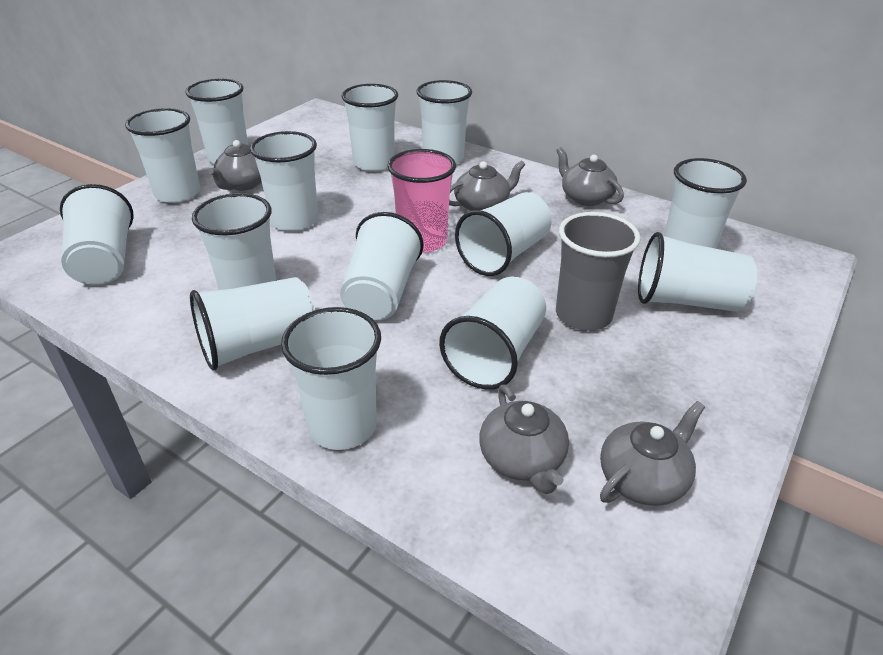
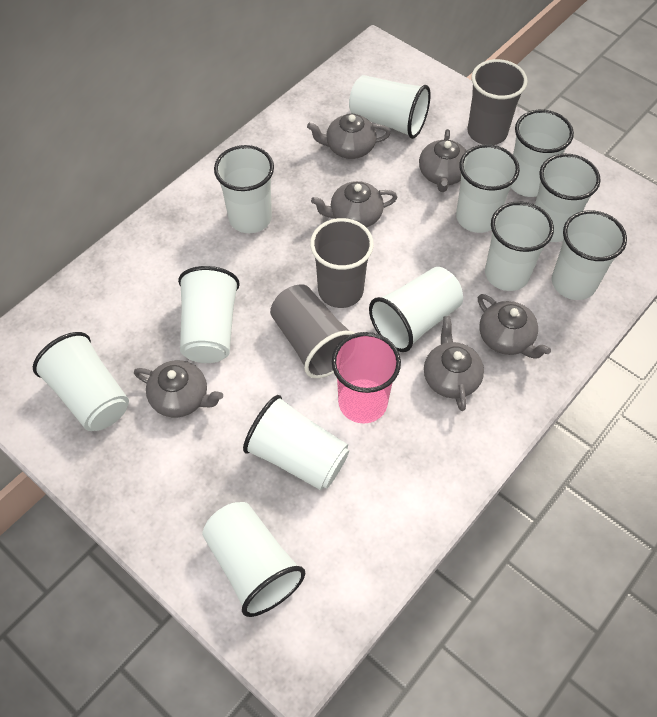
grey cup: 1 -> 3
grey teapot: 5 -> 6
white cup: 14 -> 12

